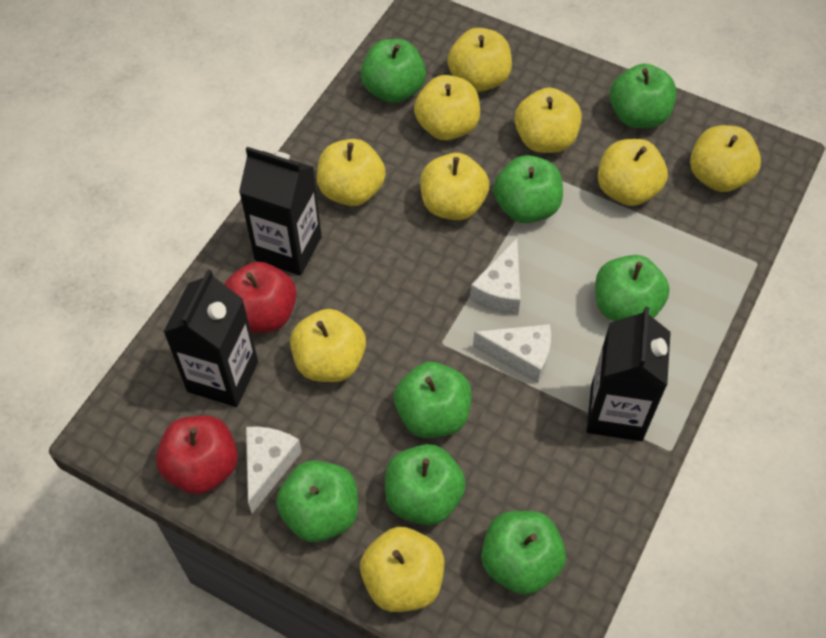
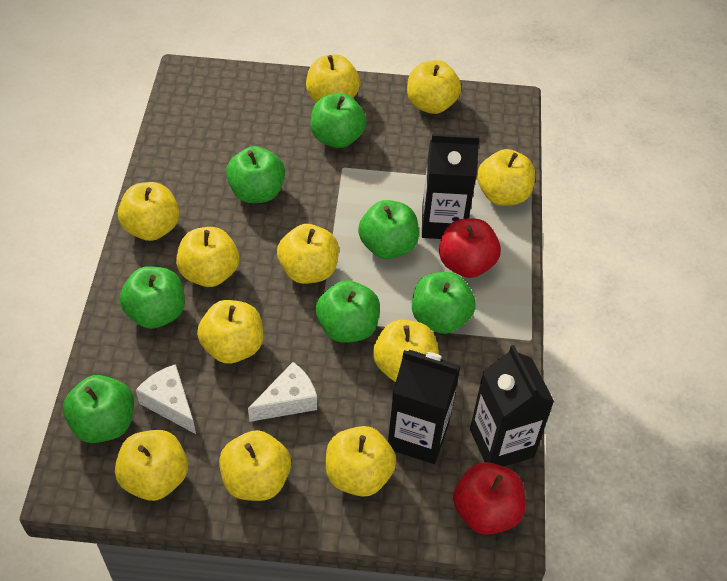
green apple: 8 -> 7
white cheese: 3 -> 2
yellow apple: 9 -> 11

